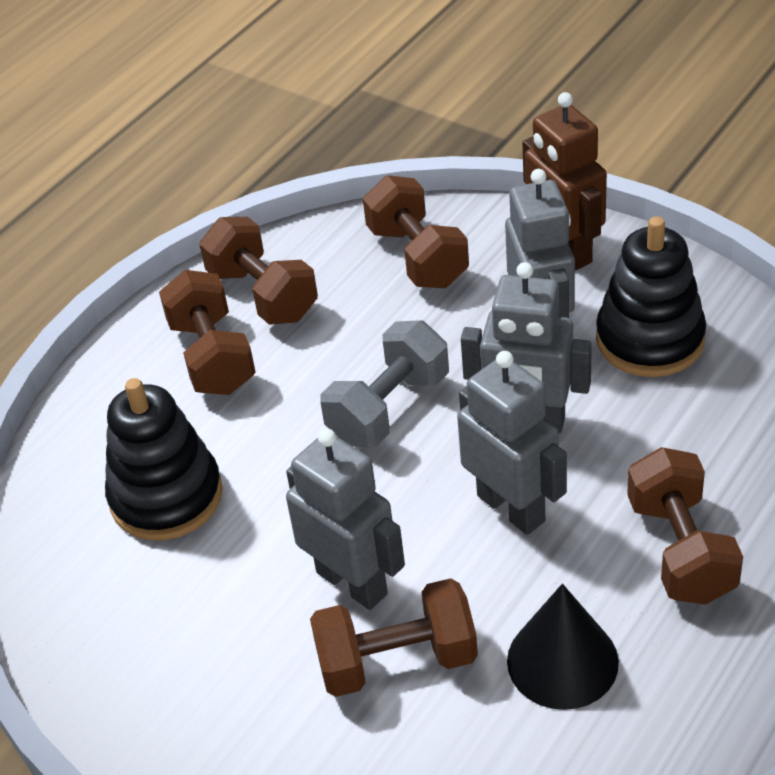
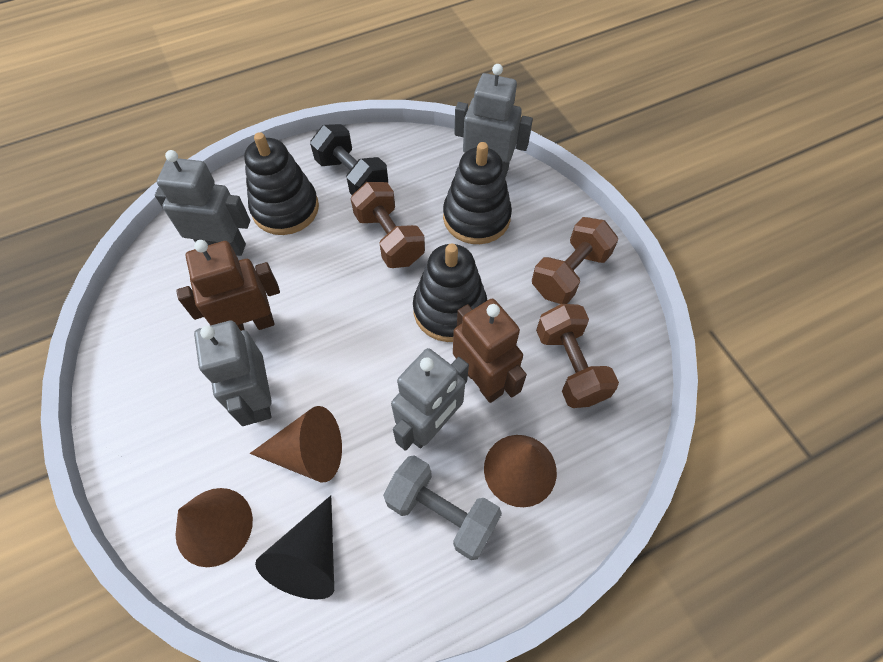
black dumbbell: 0 -> 1
black stacking toy: 2 -> 3
brown cone: 0 -> 3
brown dumbbell: 5 -> 3
brown robot: 1 -> 2

